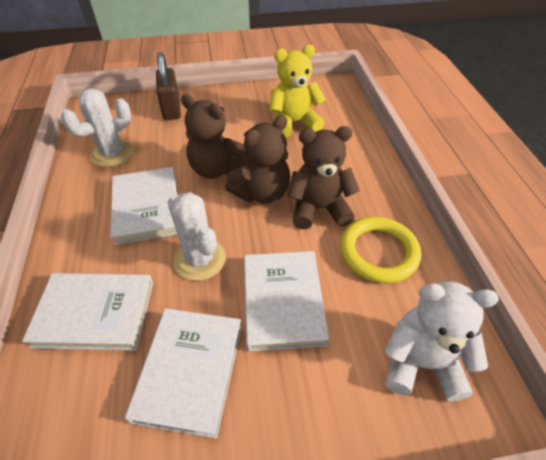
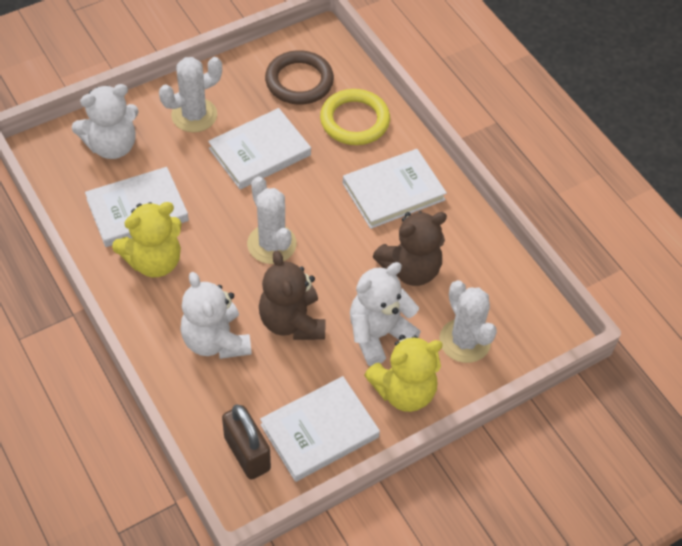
brown ring: 0 -> 1
brown teddy bear: 3 -> 2
white cactus: 2 -> 3
white teddy bear: 1 -> 3
yellow teddy bear: 1 -> 2

